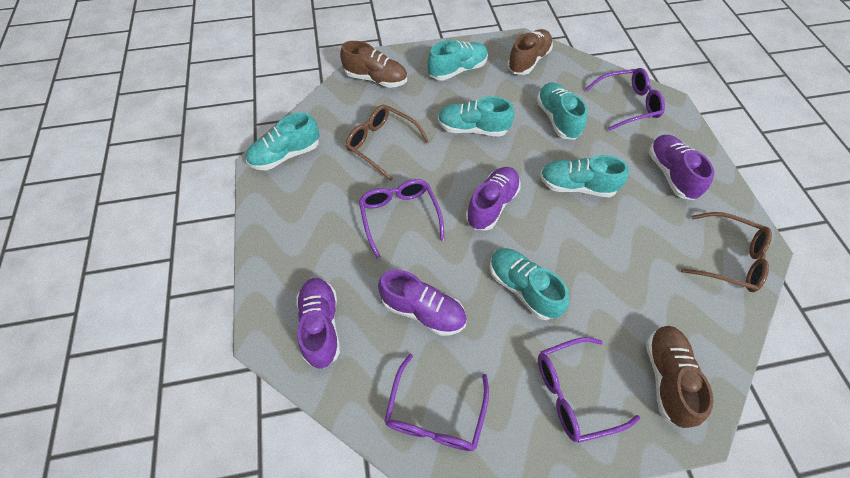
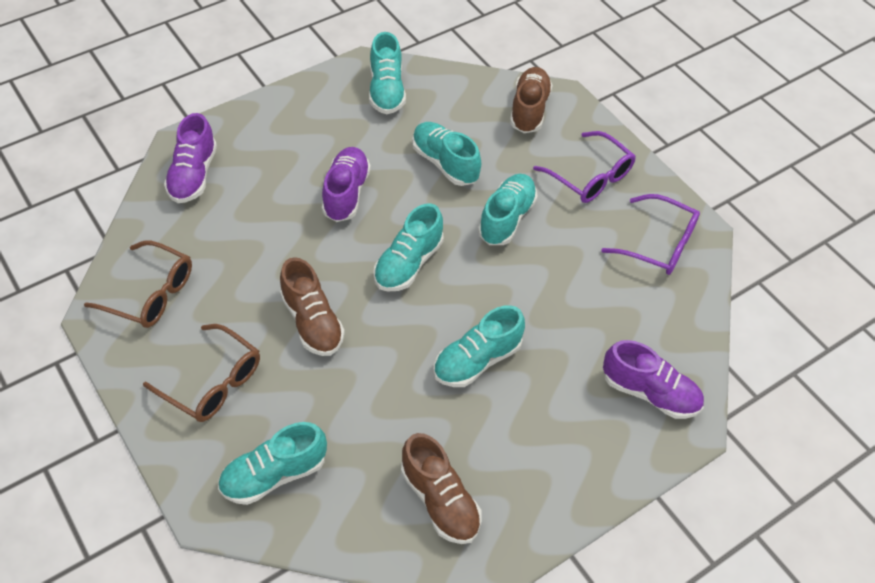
purple glasses: 4 -> 2
purple shoe: 4 -> 3

